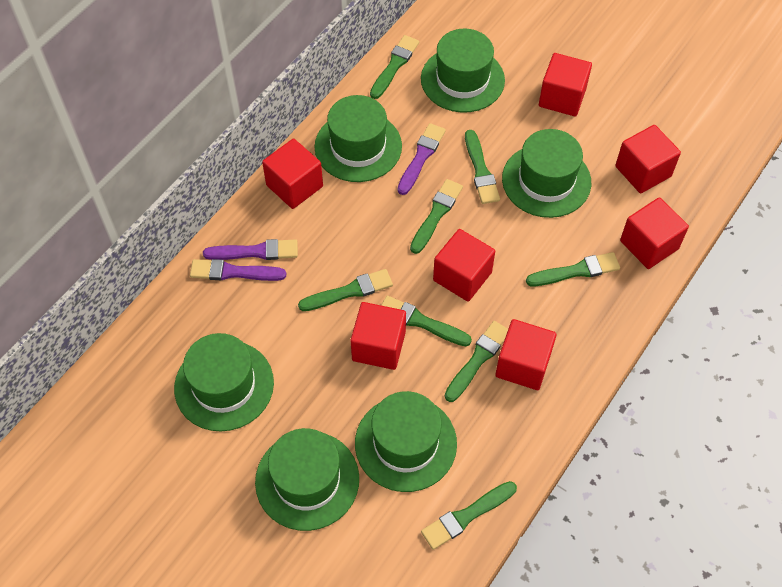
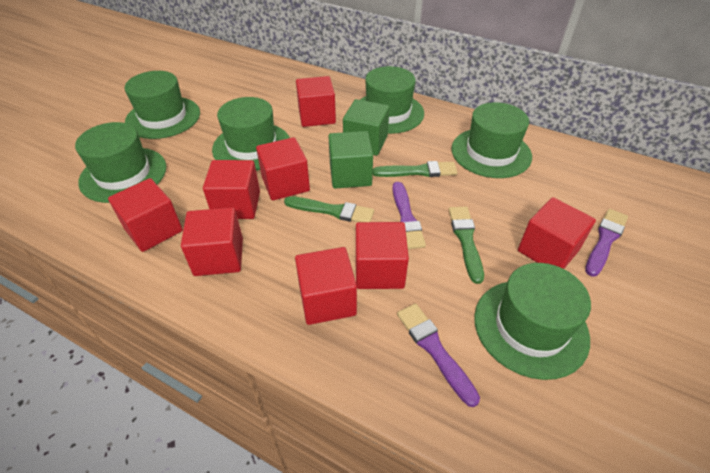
green brush: 8 -> 3
green cube: 0 -> 2
red cube: 7 -> 8

